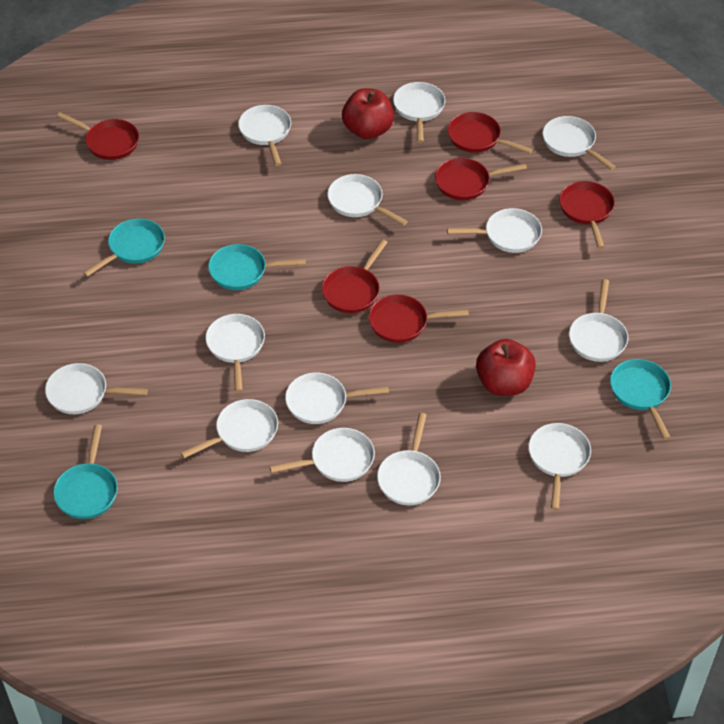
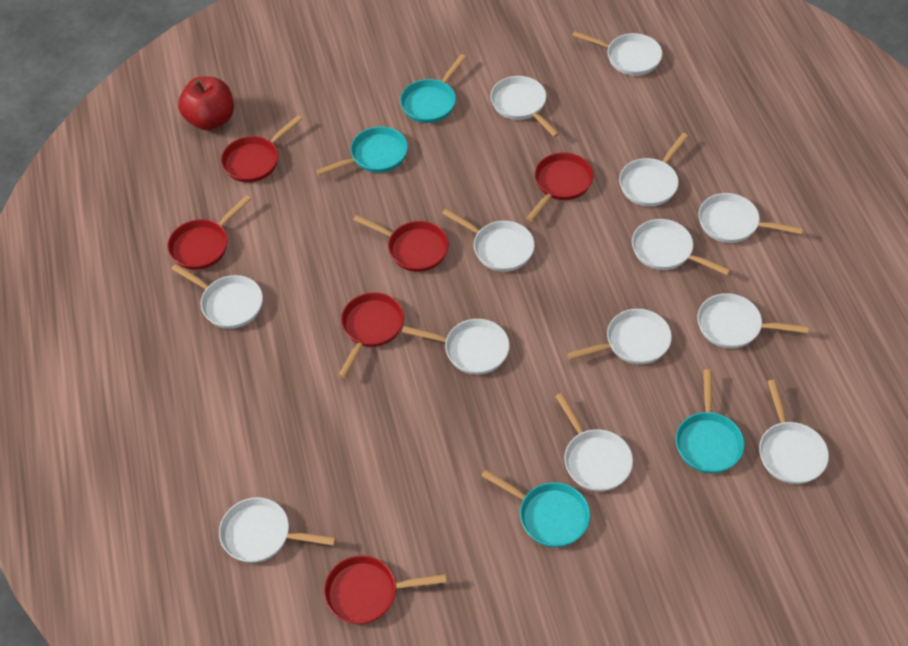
red apple: 2 -> 1

